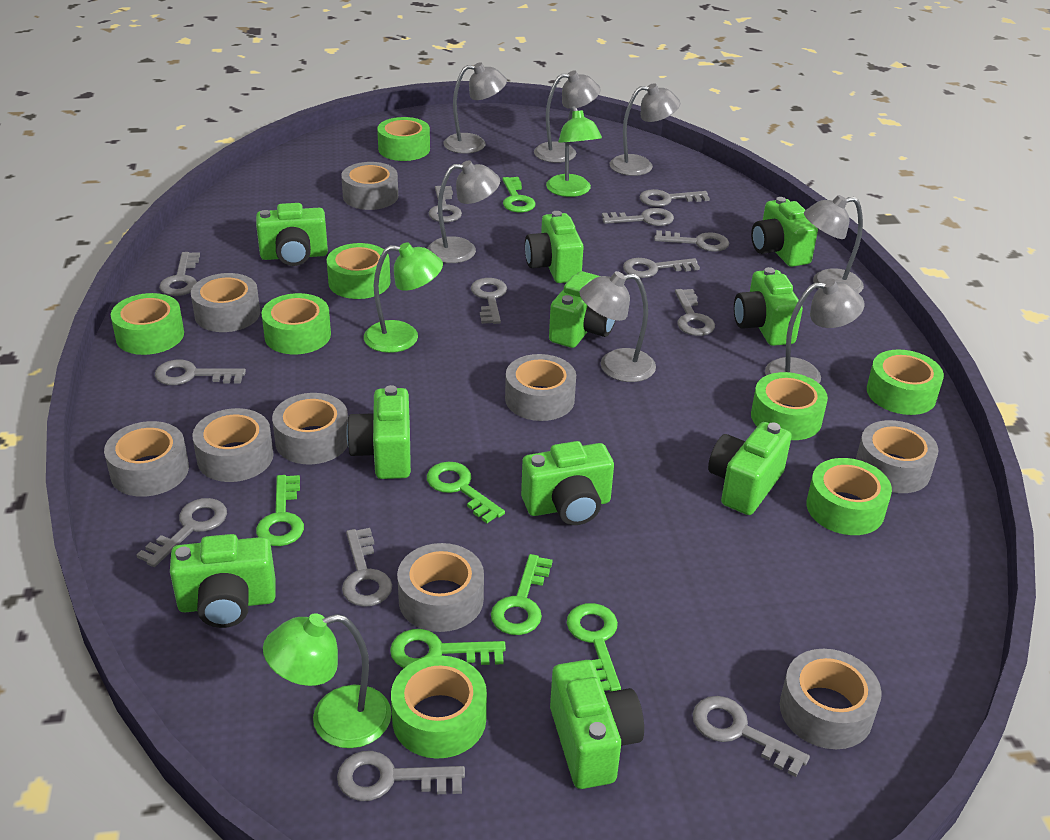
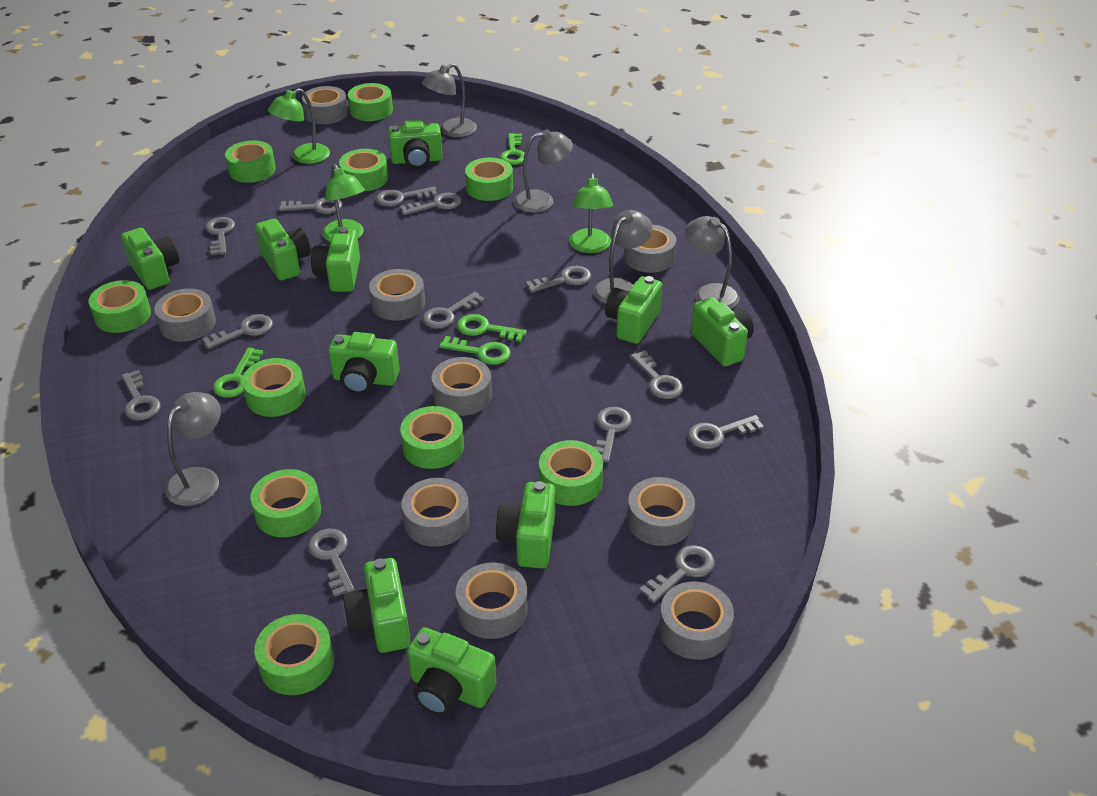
green key: 6 -> 4
green tape: 8 -> 10
grey lamp: 7 -> 5

